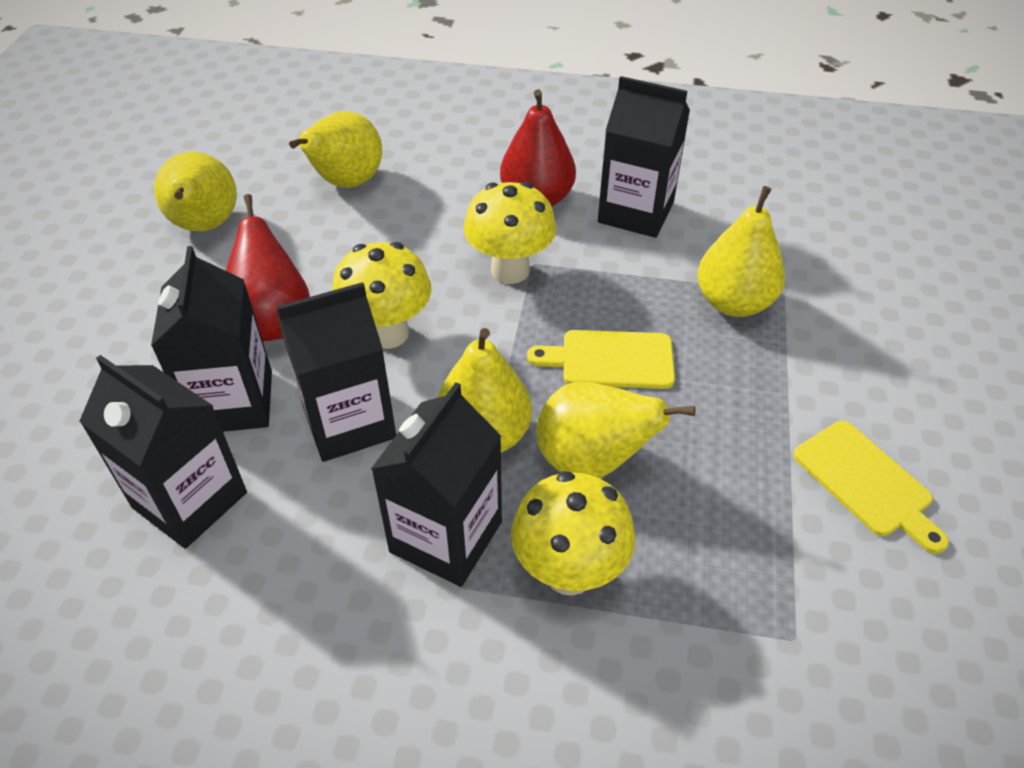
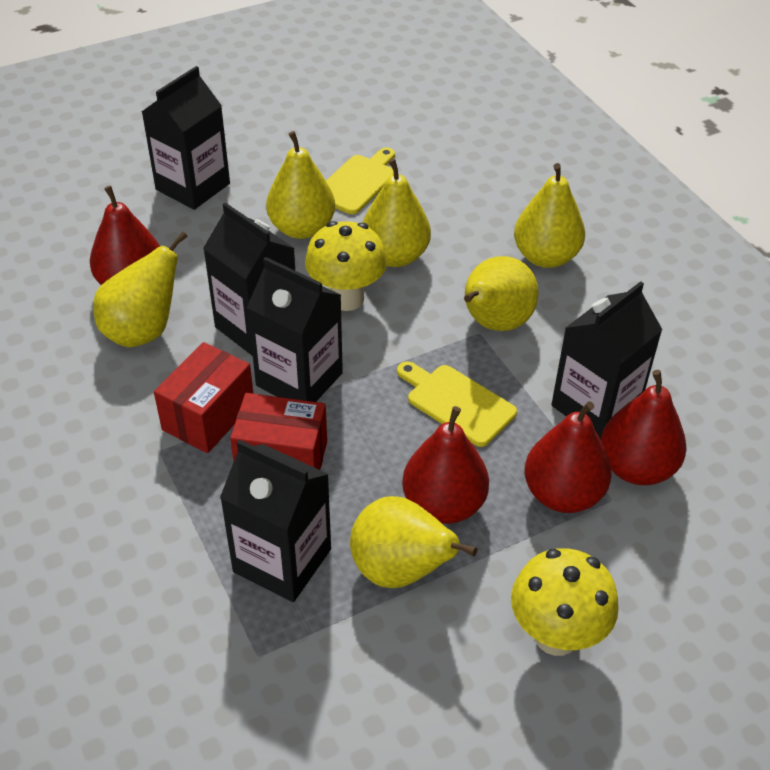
red box: 0 -> 2
red pear: 2 -> 4
yellow mushroom: 3 -> 2
yellow pear: 5 -> 6

